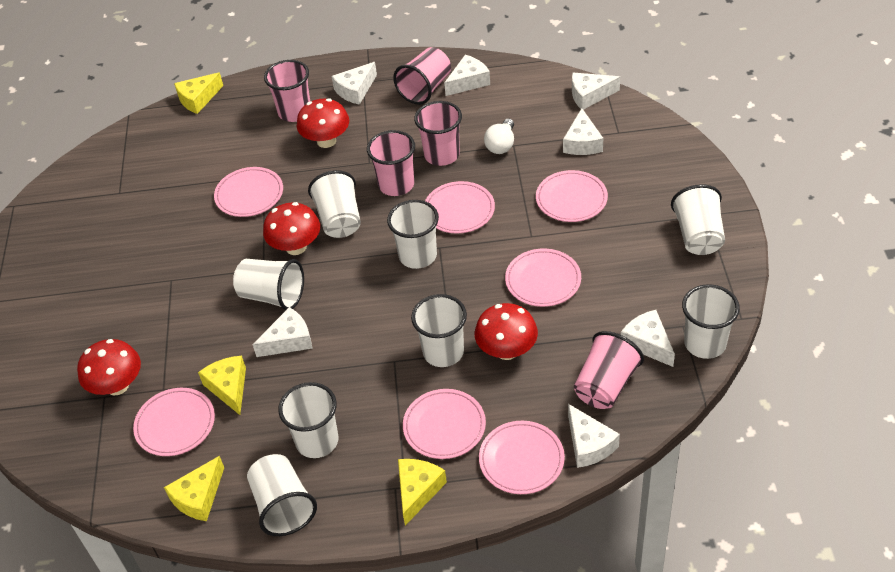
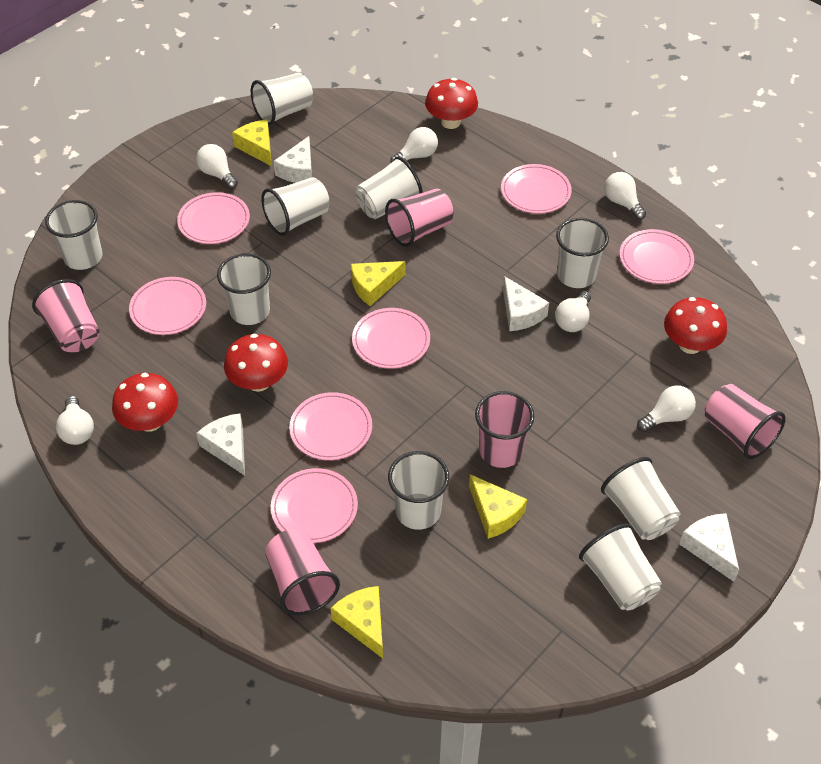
white cheese: 7 -> 4
white cup: 8 -> 9
white light bulb: 1 -> 6

